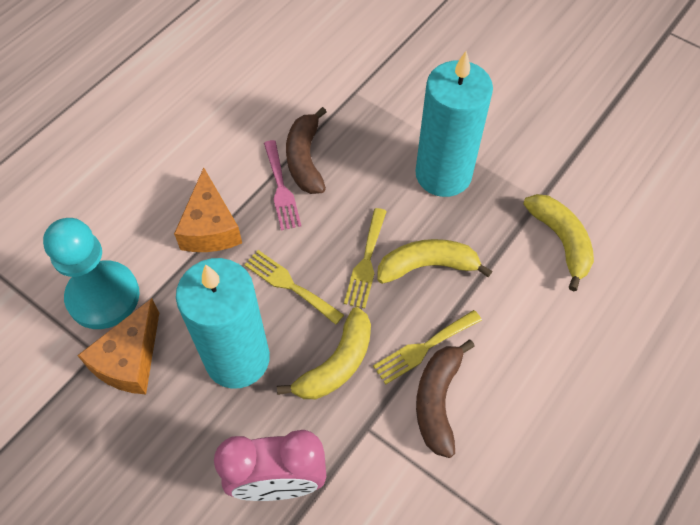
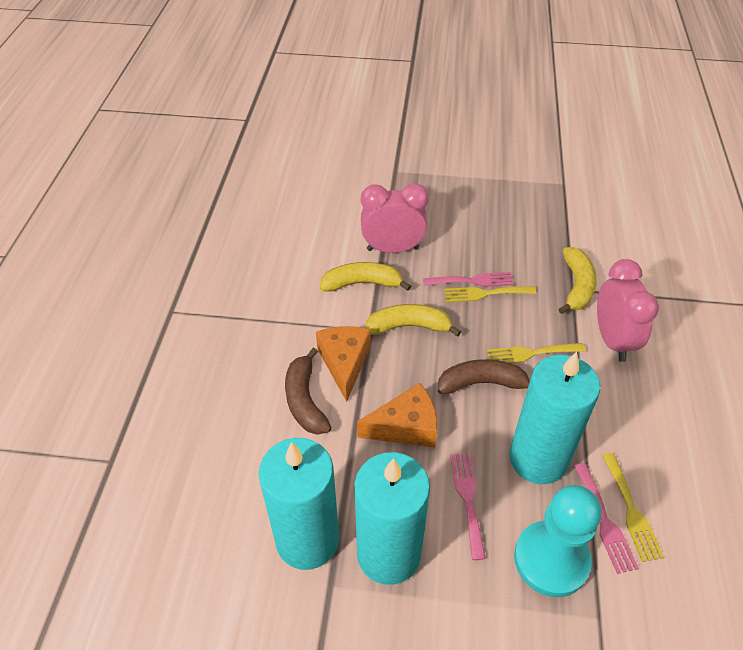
pink clock: 1 -> 2
pink fork: 1 -> 3
turquoise candle: 2 -> 3

